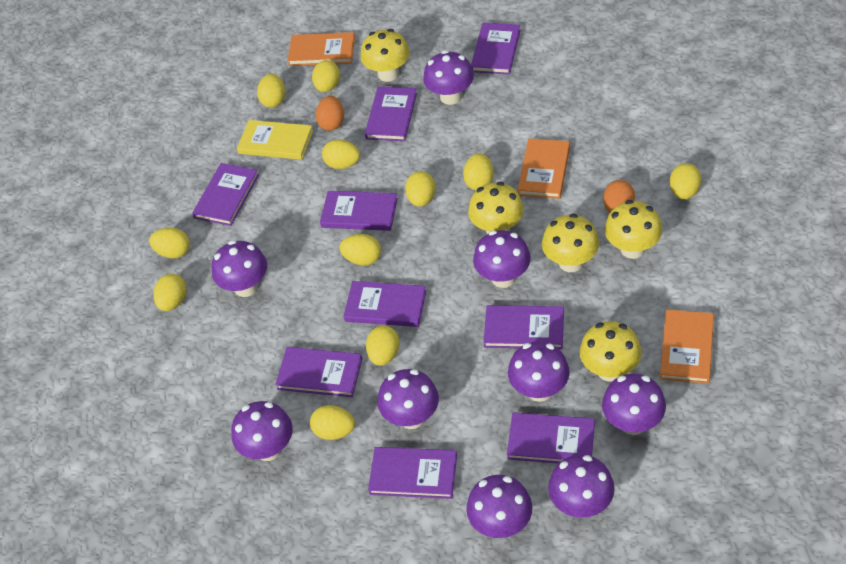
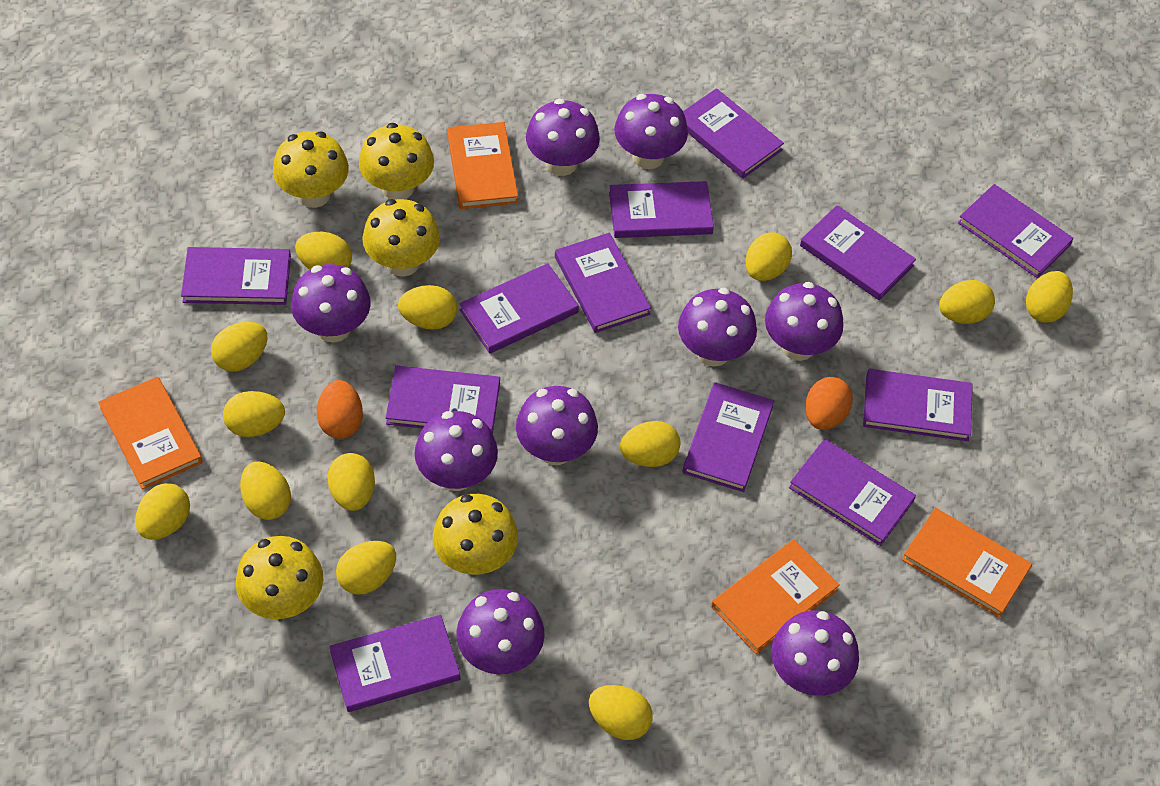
orange book: 3 -> 4
purple book: 9 -> 12
yellow book: 1 -> 0
yellow egg: 11 -> 13

